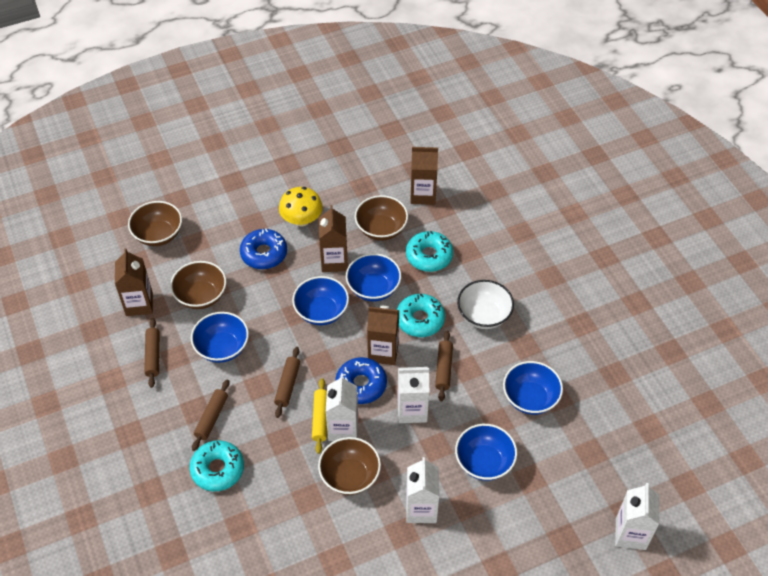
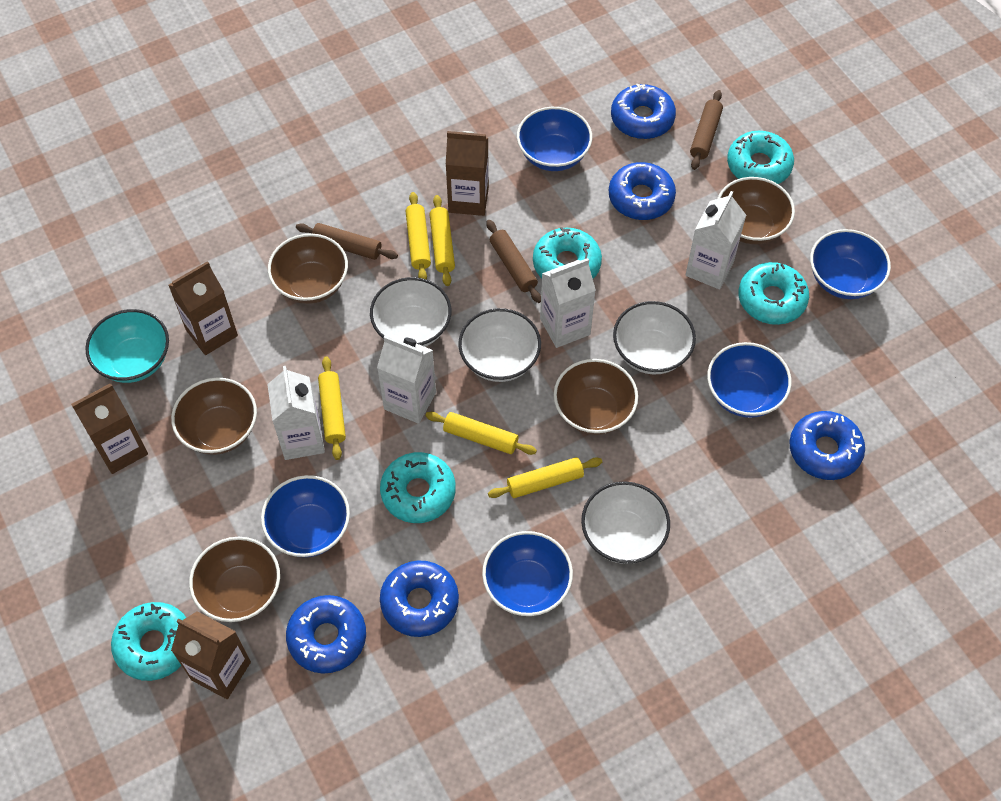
blue donut: 2 -> 5
brown bowl: 4 -> 5
brown rolling pin: 4 -> 3
turquoise bowl: 0 -> 1
turquoise donut: 3 -> 5
white bowl: 1 -> 4
yellow mushroom: 1 -> 0
yellow rolling pin: 1 -> 5

